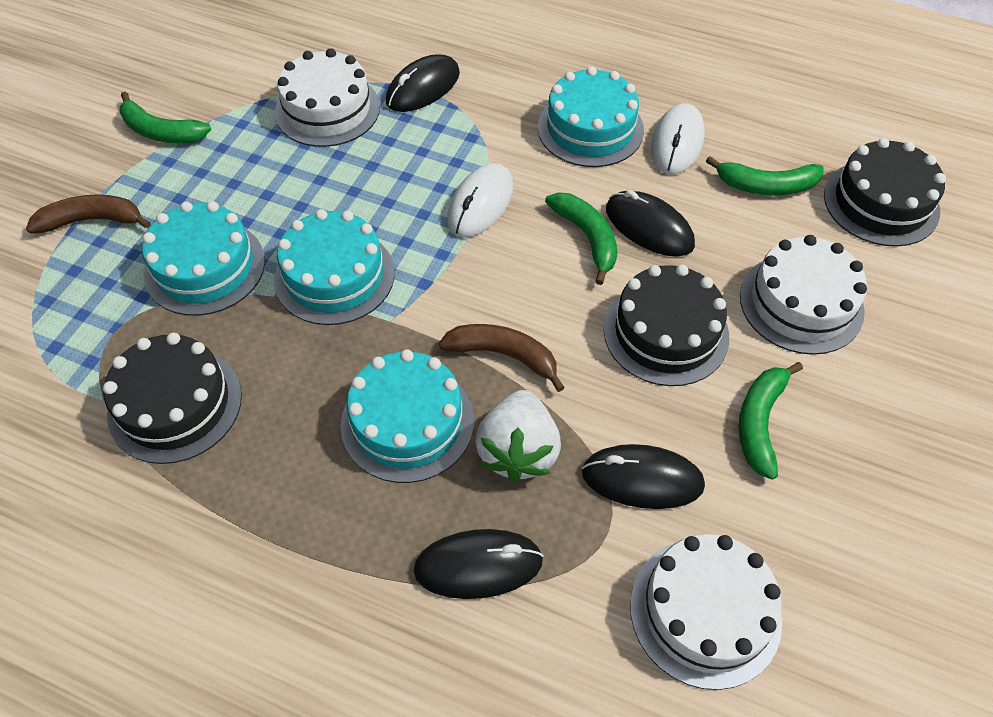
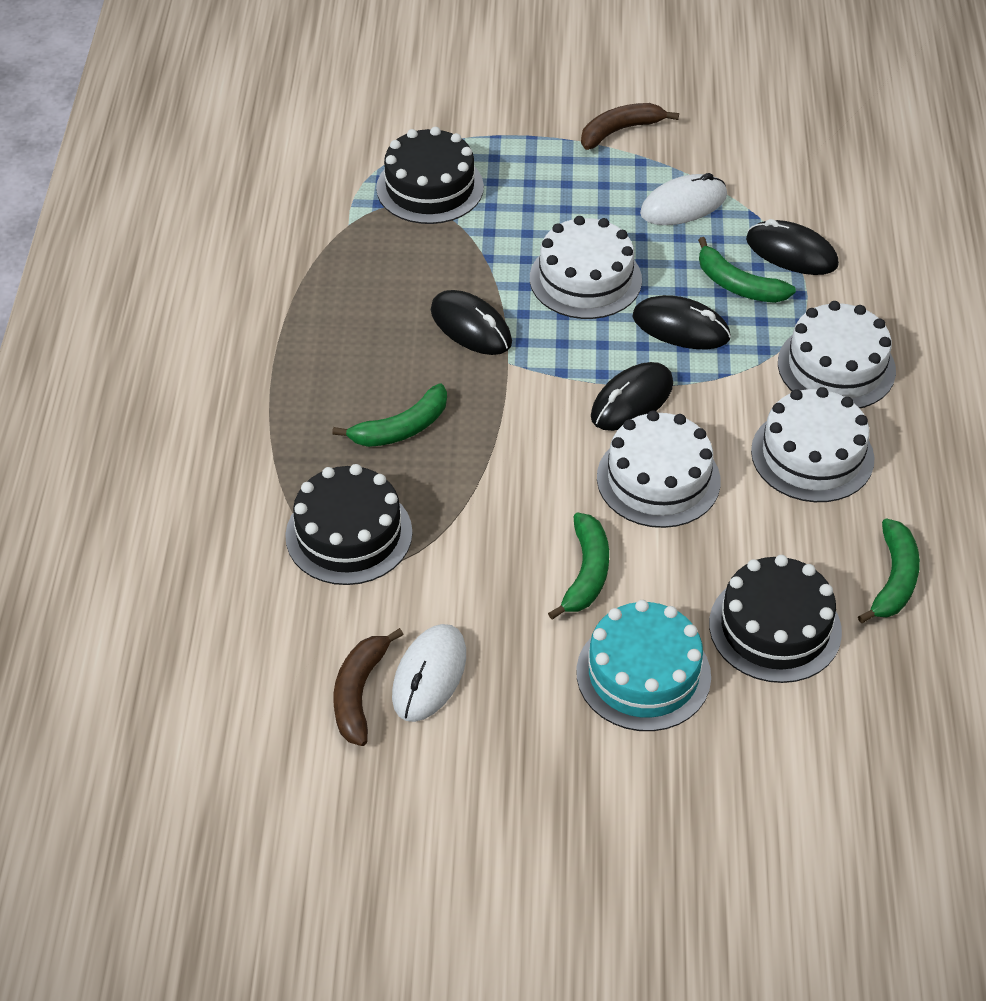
turquoise cake: 4 -> 1
white cake: 3 -> 4
white strawberry: 1 -> 0

